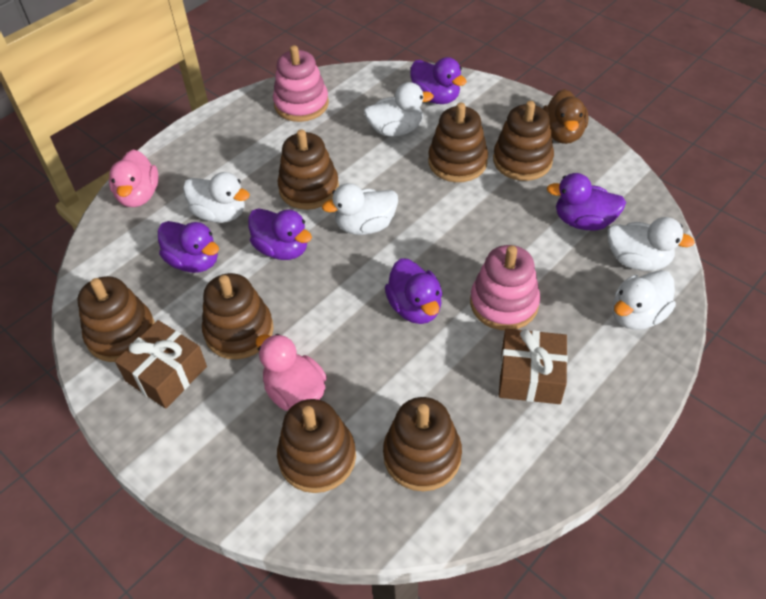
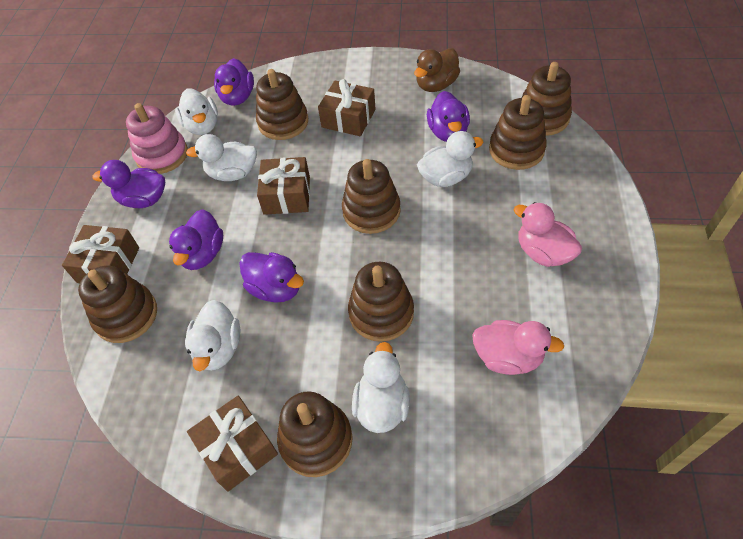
brown gift: 2 -> 4
pink stacking toy: 2 -> 1

